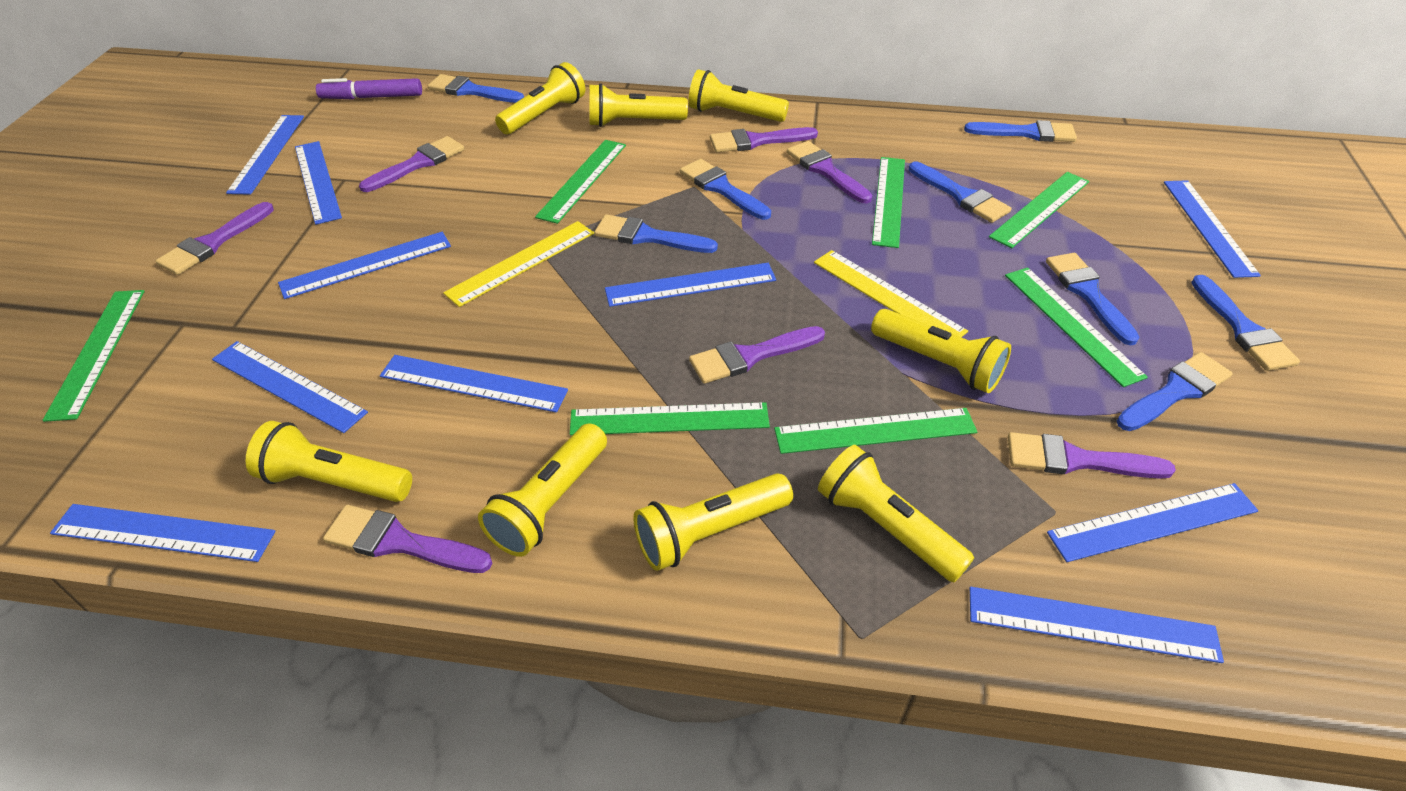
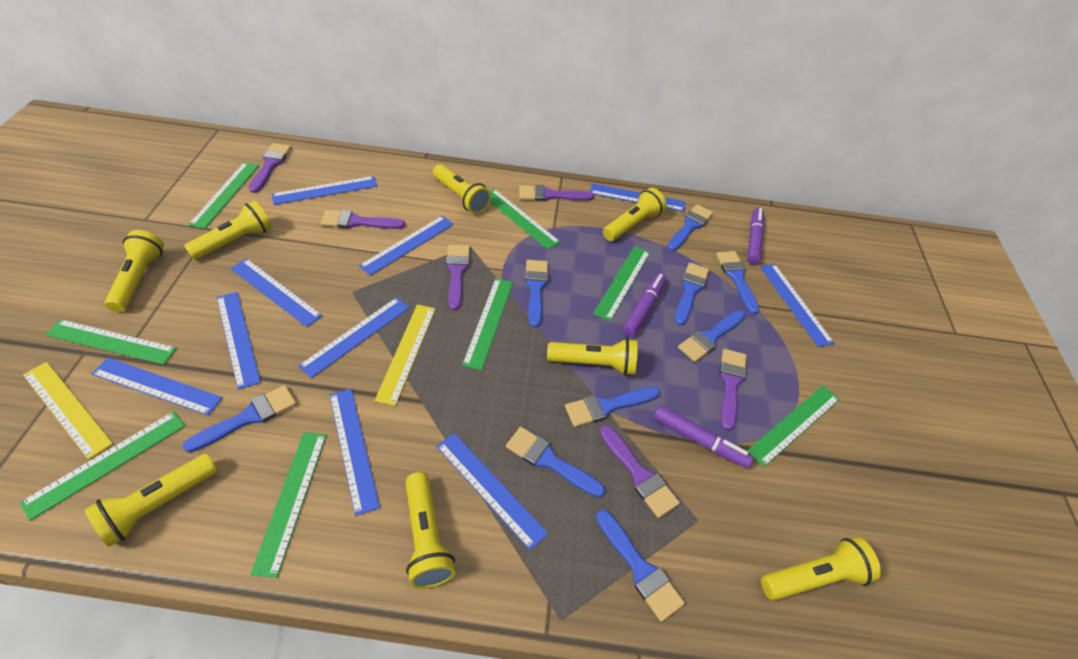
blue brush: 8 -> 9
green ruler: 7 -> 8
purple brush: 7 -> 6
purple marker: 1 -> 3

